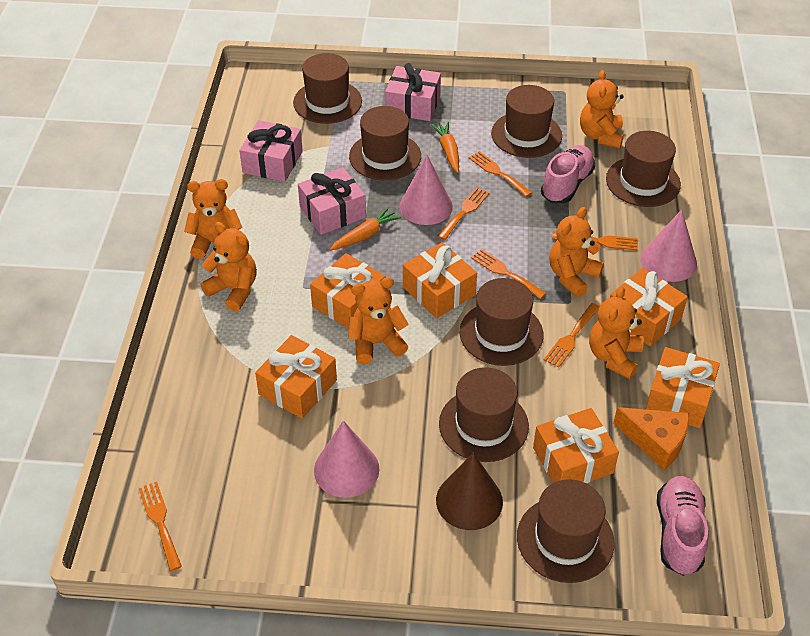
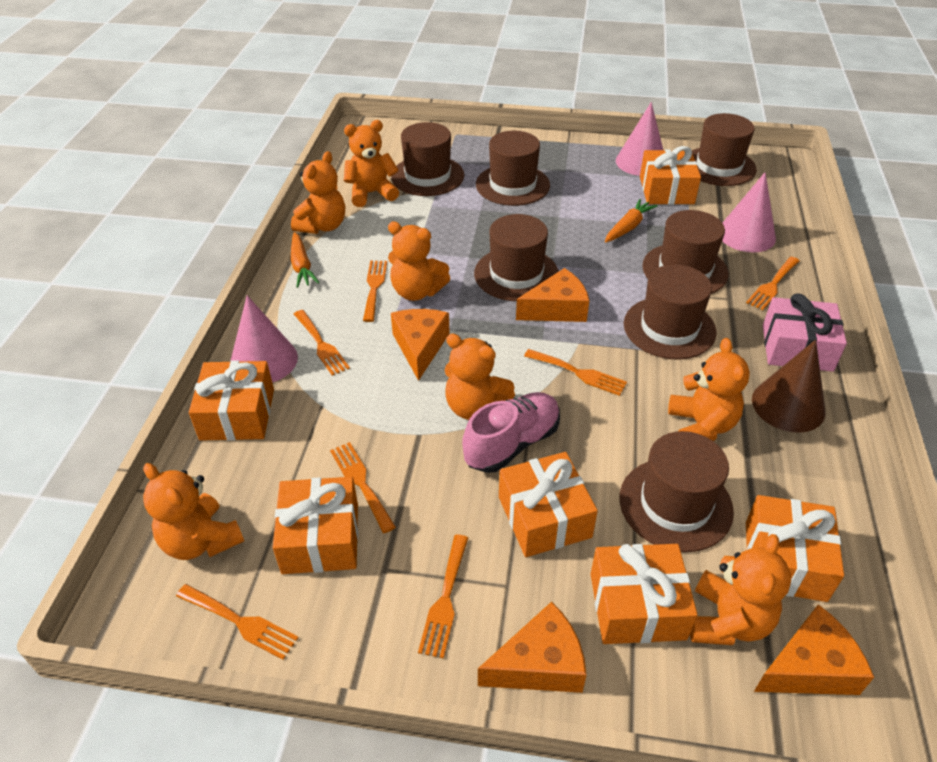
orange cheese: 1 -> 4
orange fork: 6 -> 7
orange teddy bear: 6 -> 7
pink gift: 3 -> 1
pink shoe: 2 -> 1

